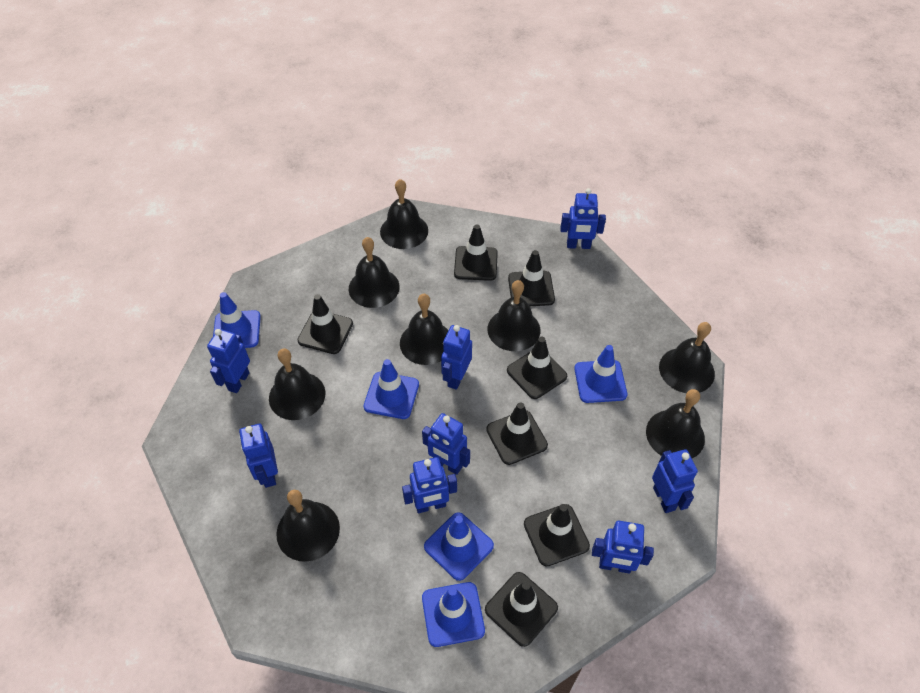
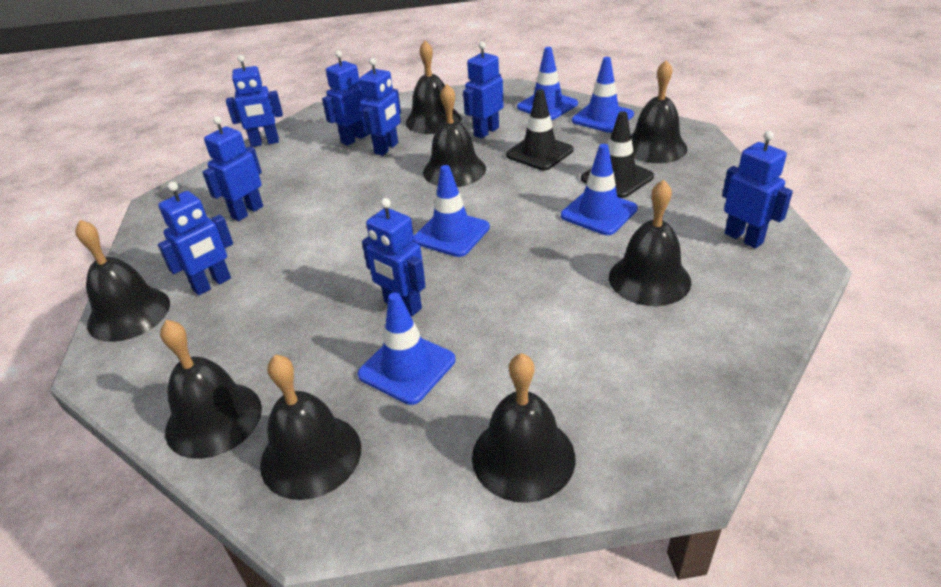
black traffic cone: 7 -> 2

